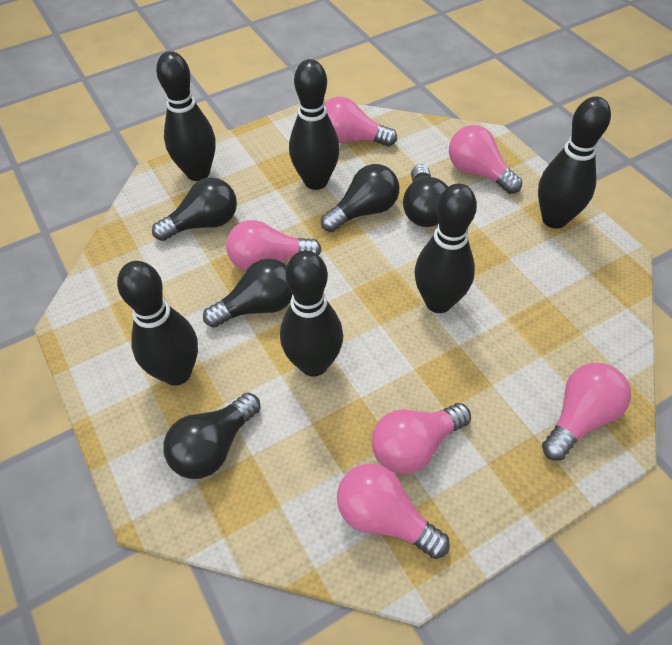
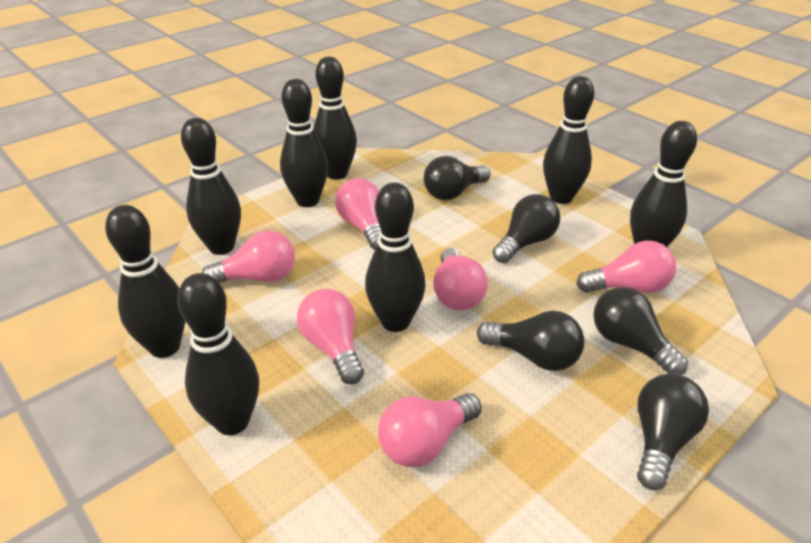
black bowling pin: 6 -> 8

